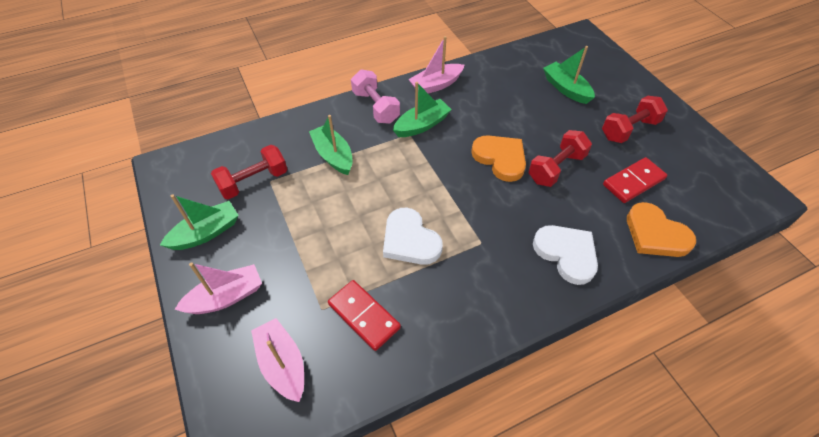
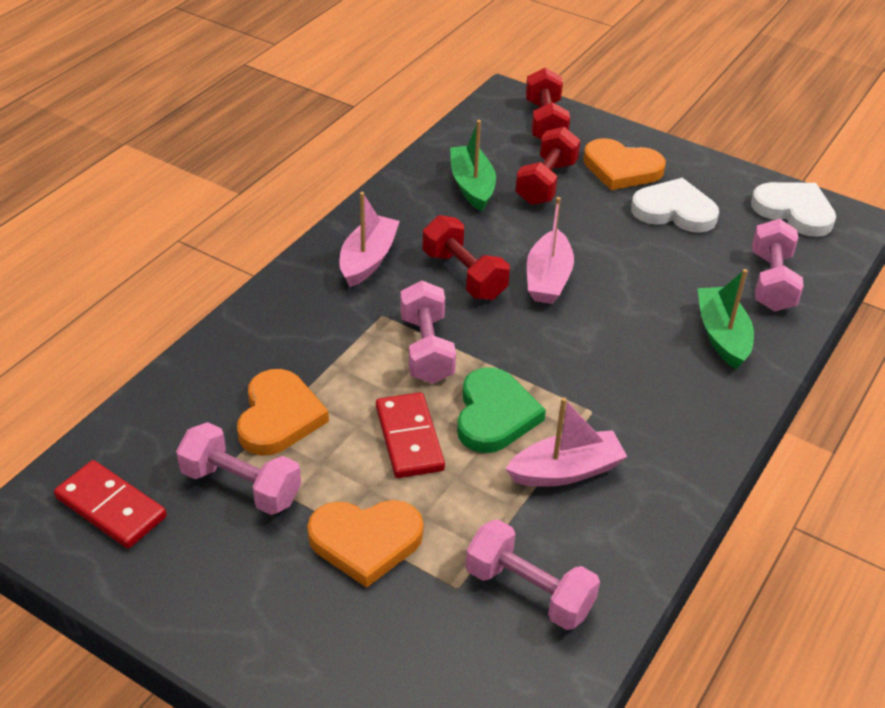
green boat: 4 -> 2
green heart: 0 -> 1
orange heart: 2 -> 3
pink dumbbell: 1 -> 4

